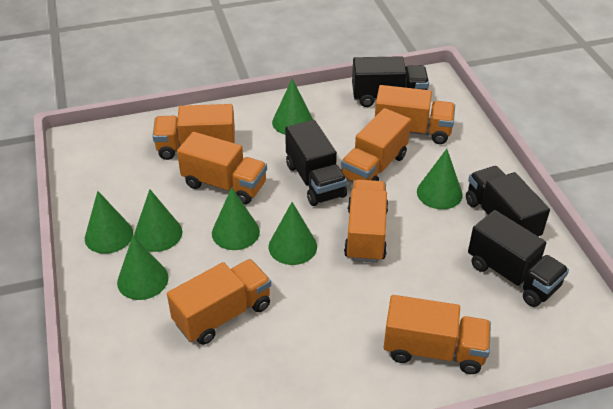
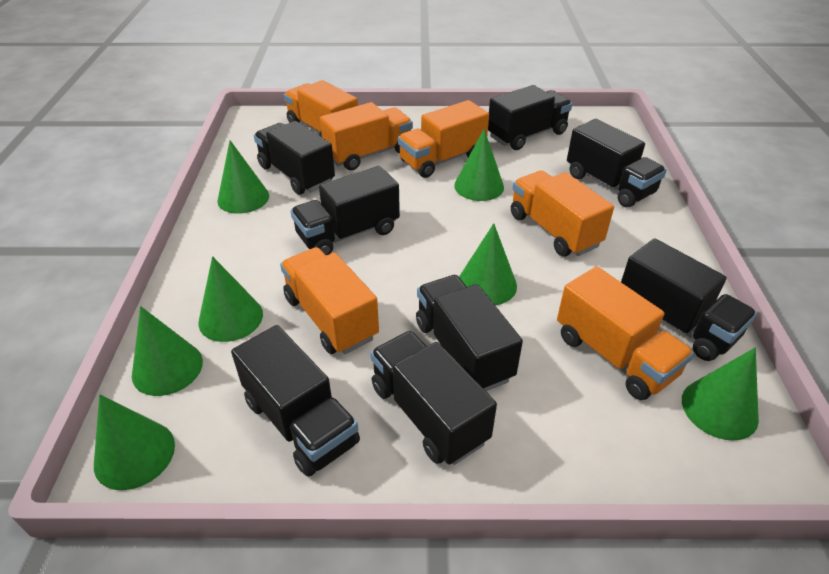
black truck: 4 -> 8
orange truck: 7 -> 6

